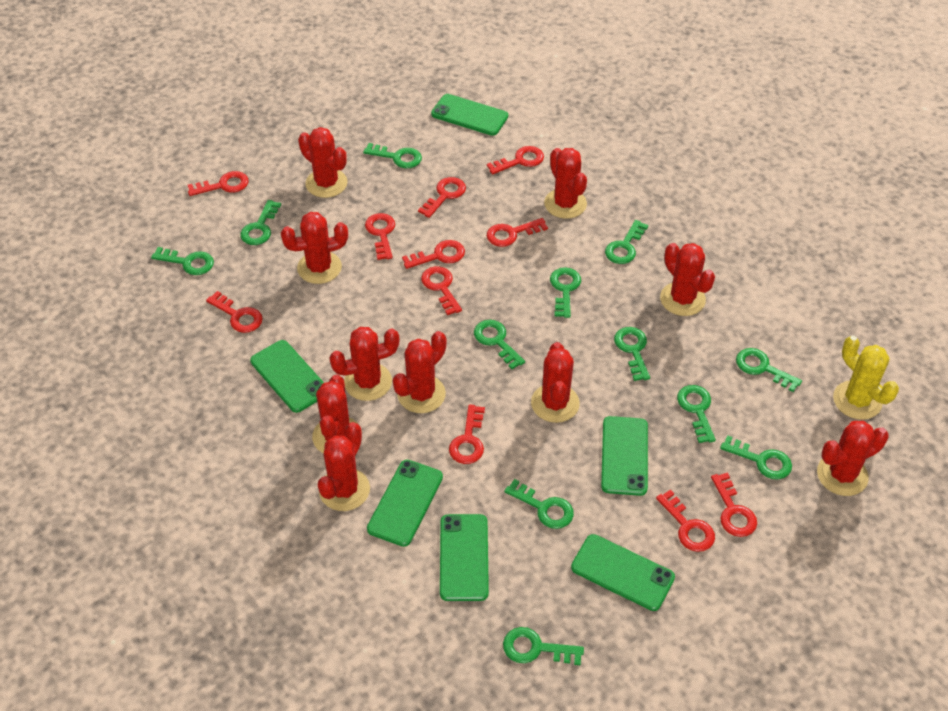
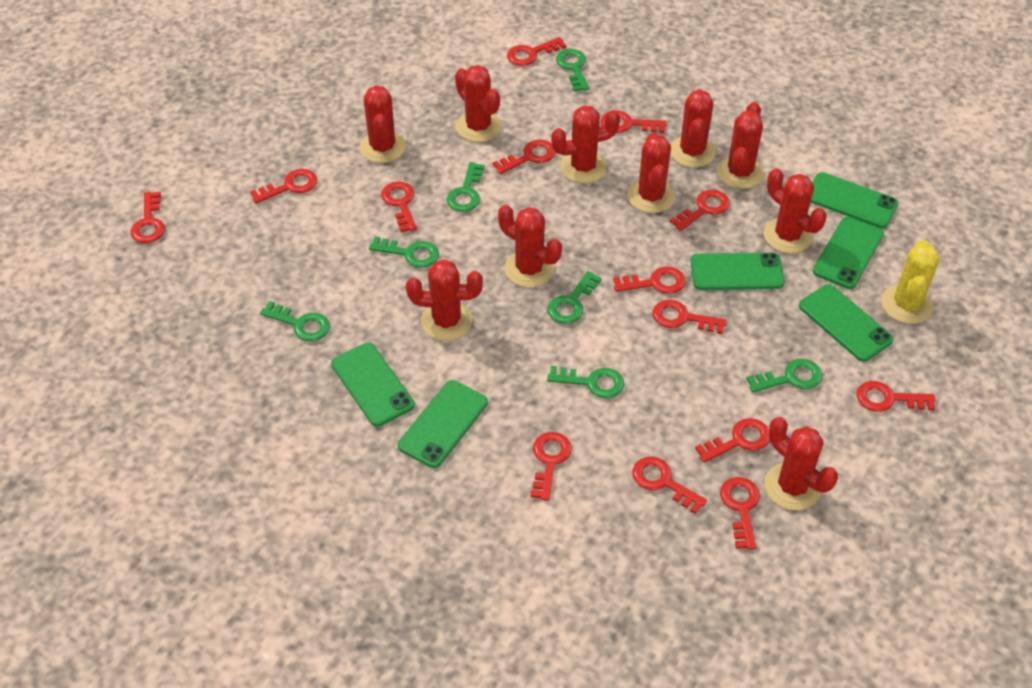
green key: 12 -> 7
red key: 11 -> 14

